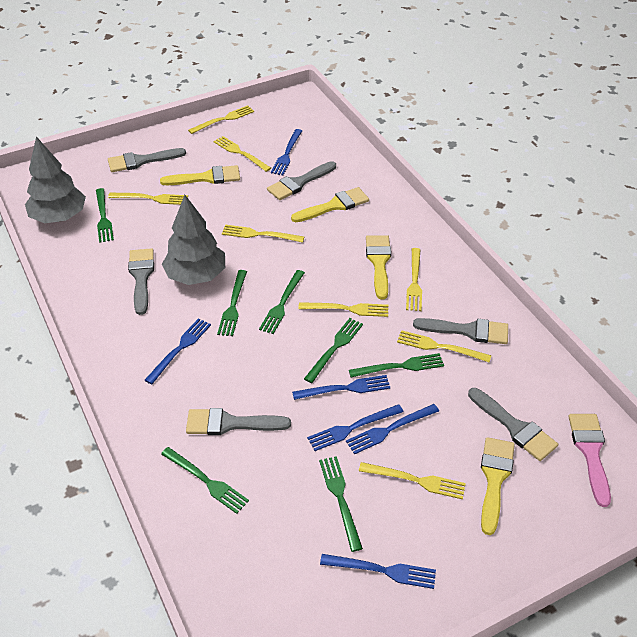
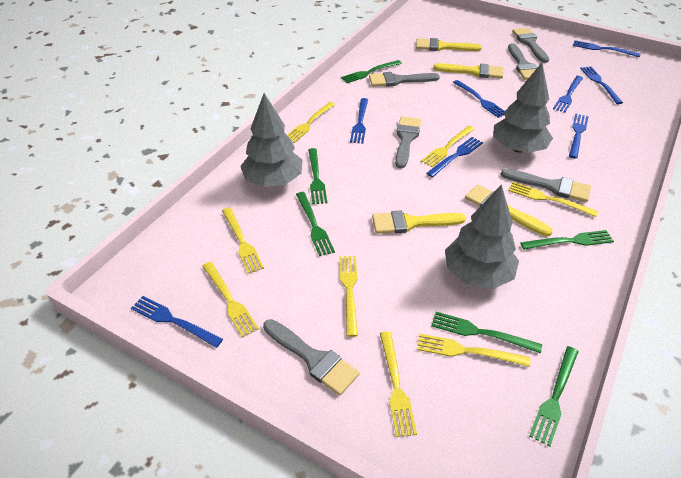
blue fork: 6 -> 8
green fork: 7 -> 6
grey tree: 2 -> 3
pink brush: 1 -> 0

